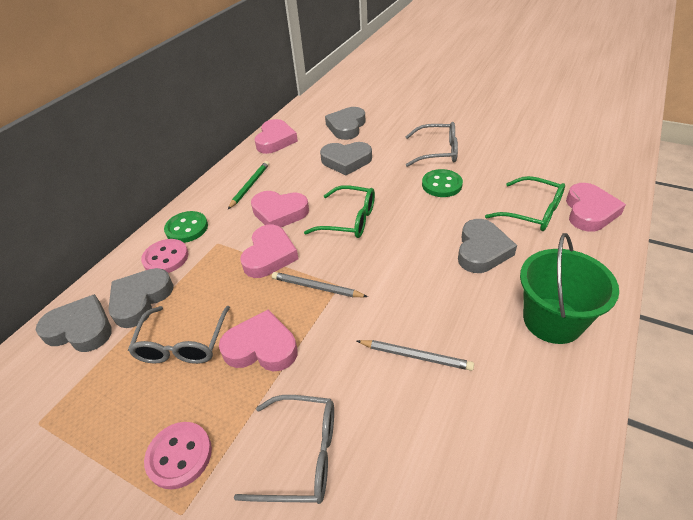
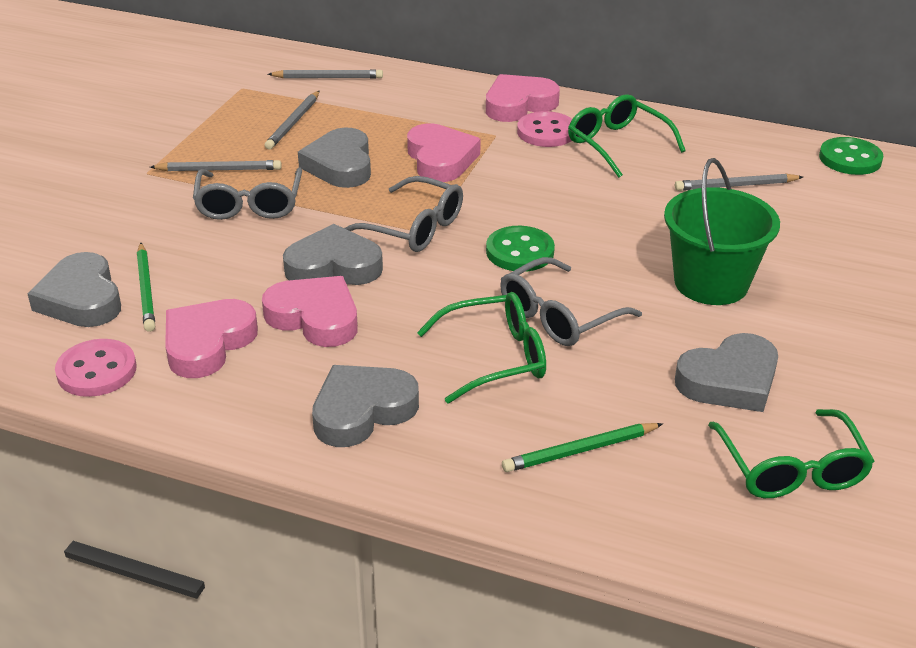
green glasses: 2 -> 3
green pencil: 1 -> 2
grey pencil: 2 -> 4
pink heart: 5 -> 4

